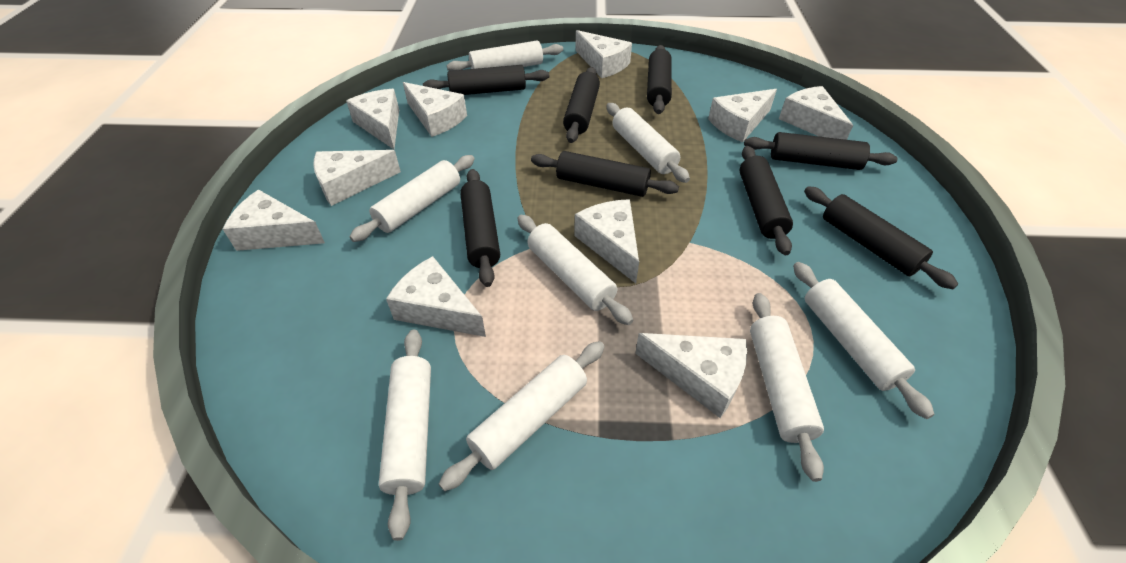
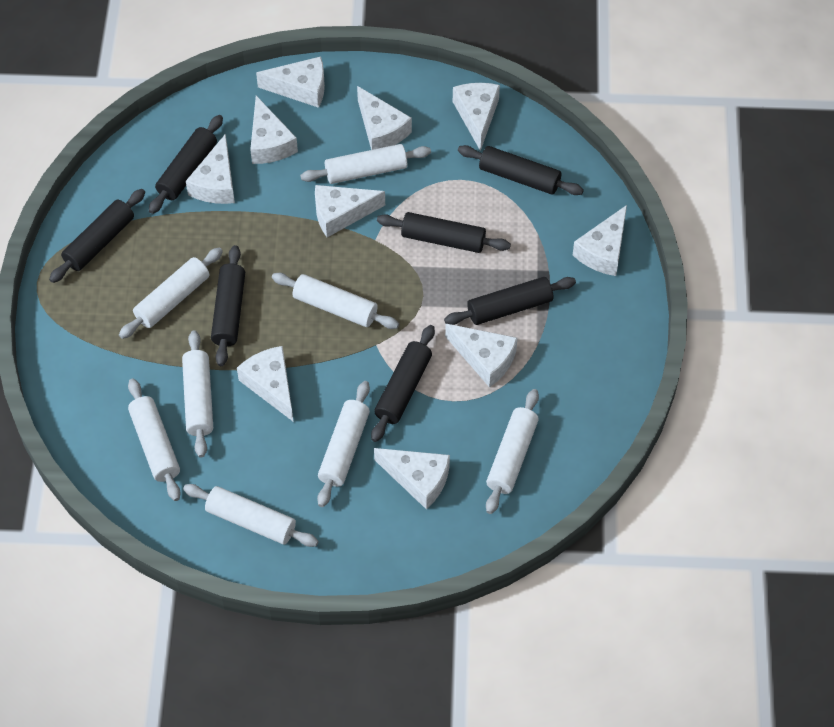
black rolling pin: 8 -> 7

